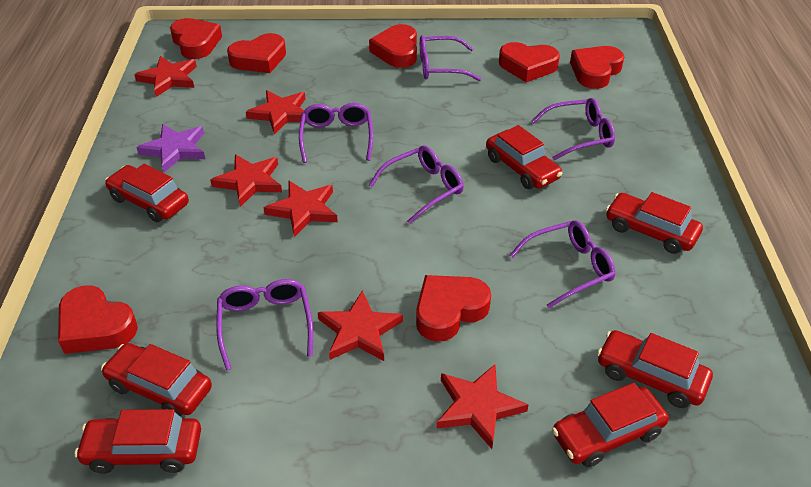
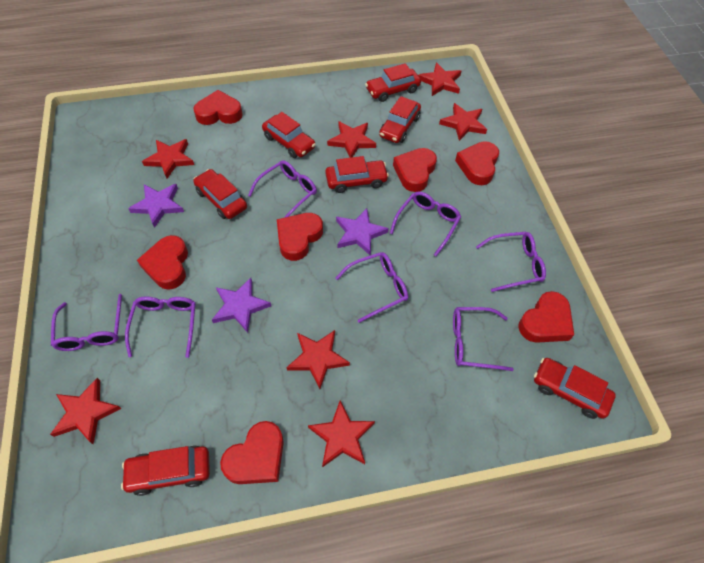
purple glasses: 6 -> 7
purple star: 1 -> 3
red star: 6 -> 7

